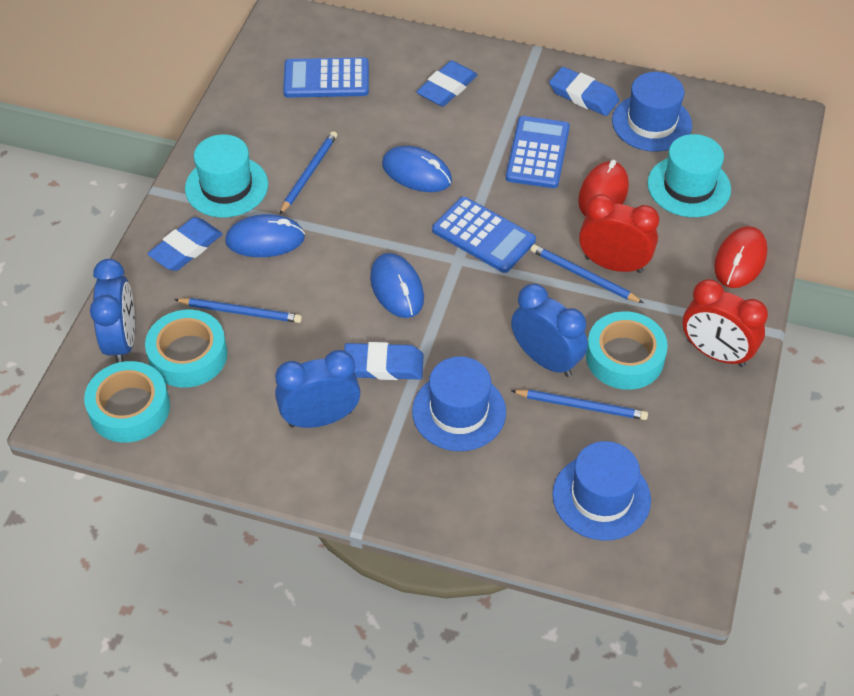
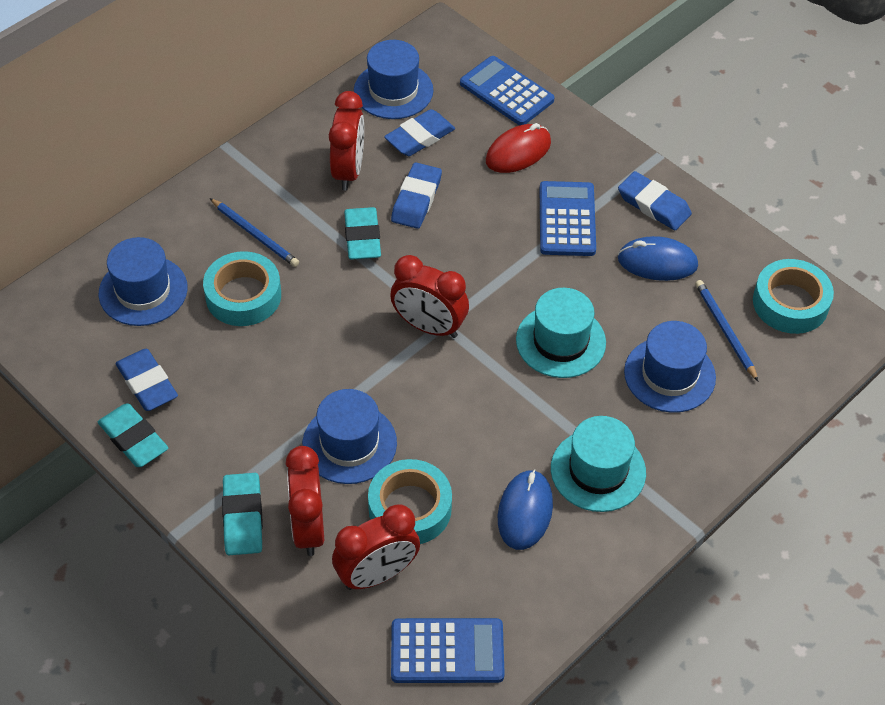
blue clock: 3 -> 0
blue hat: 3 -> 4
blue mouse: 3 -> 2
blue pencil: 4 -> 2
red clock: 2 -> 4
red mouse: 2 -> 1
turquoise eraser: 0 -> 3

